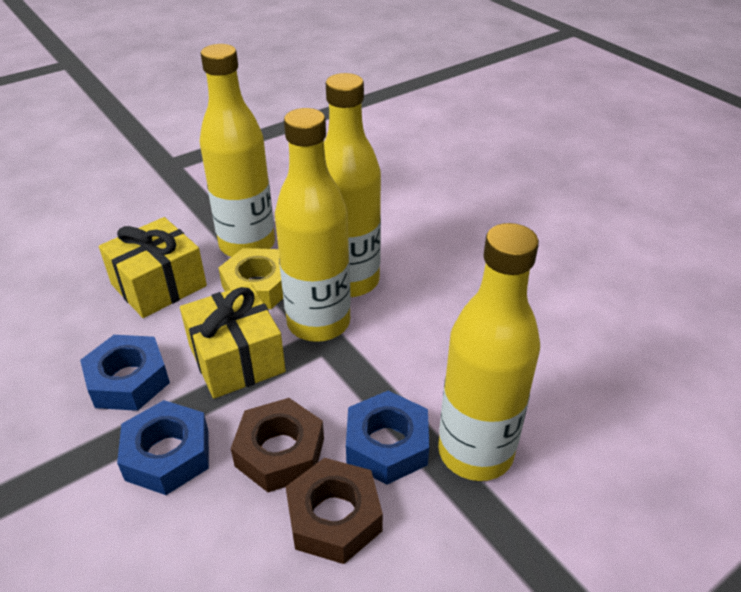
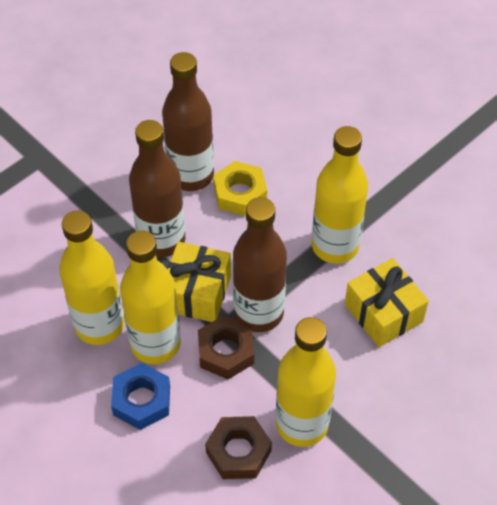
blue nut: 3 -> 1
brown bottle: 0 -> 3

